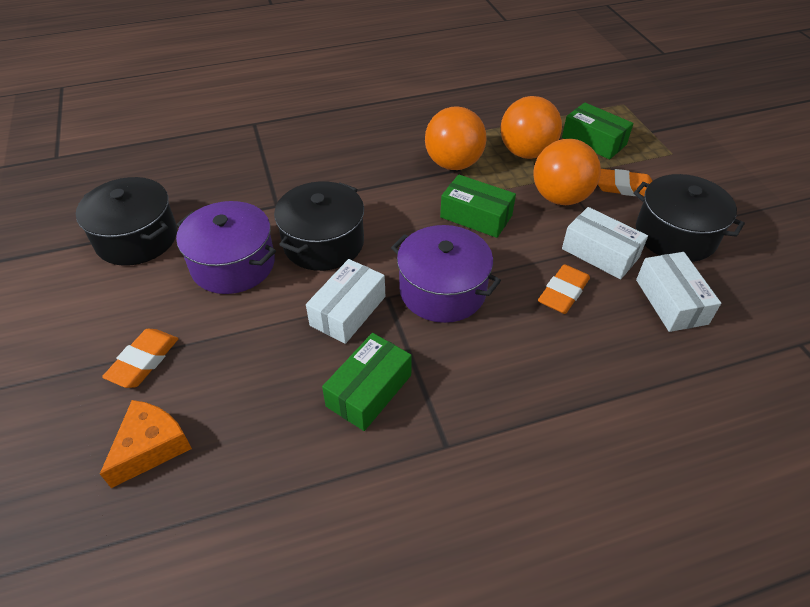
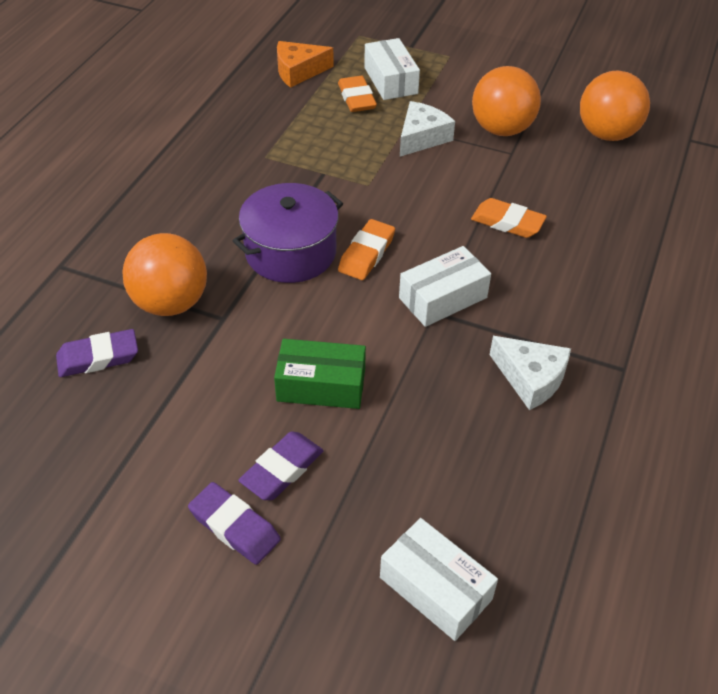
black pot: 3 -> 0
green box: 3 -> 1
purple eraser: 0 -> 3
purple pot: 2 -> 1
white cheese: 0 -> 2

